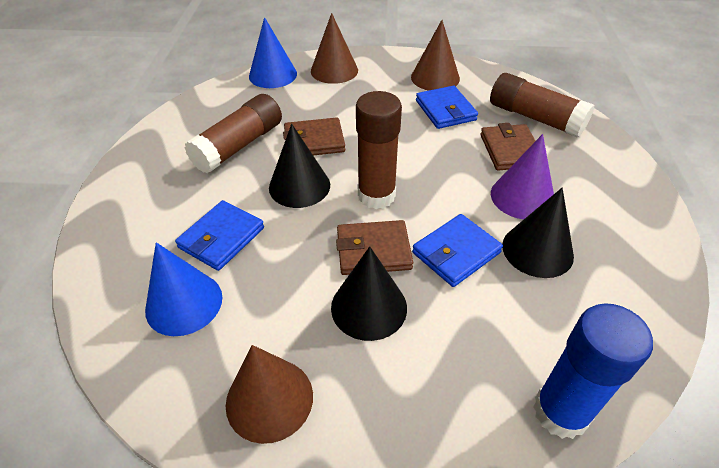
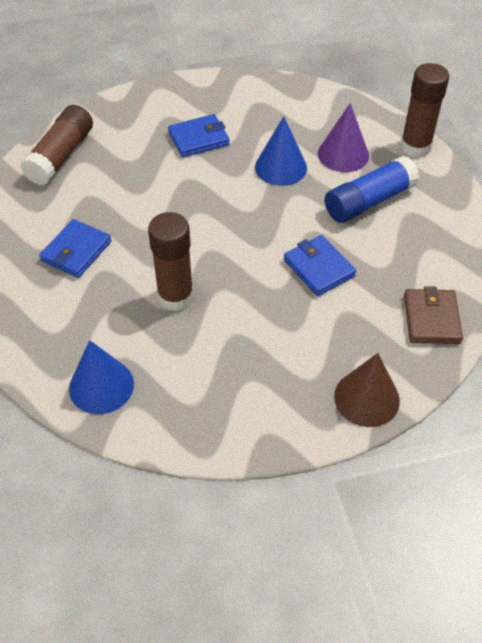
black cone: 3 -> 0
brown cone: 3 -> 1
brown wallet: 3 -> 1

